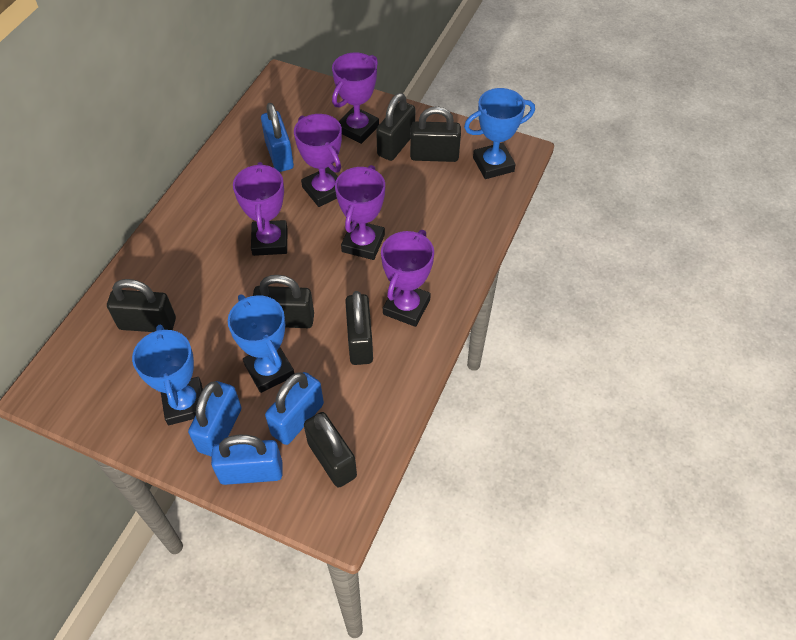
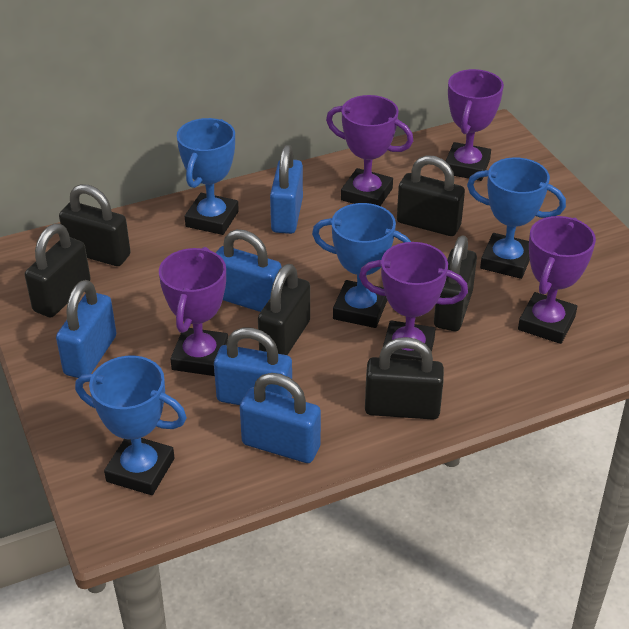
blue padlock: 4 -> 5
blue trophy: 3 -> 4

